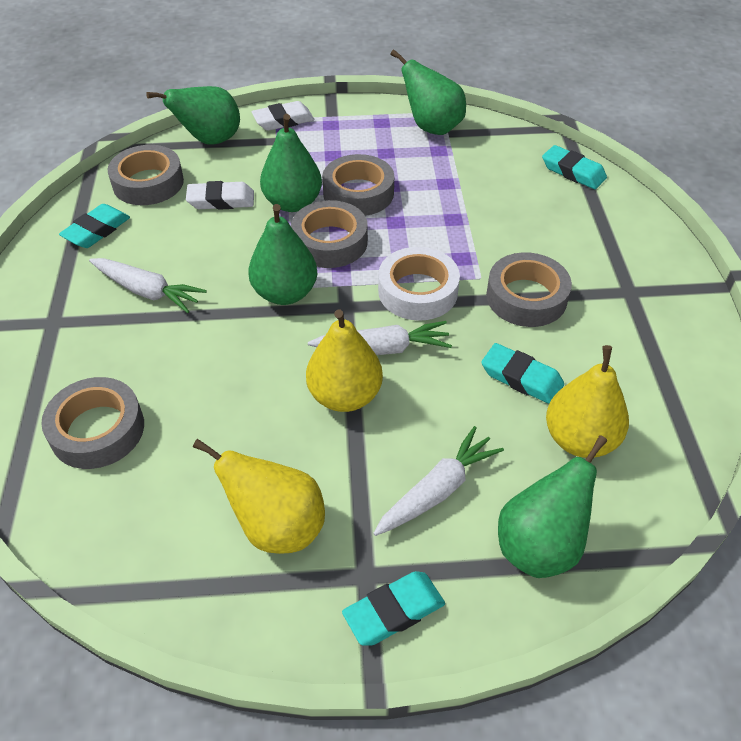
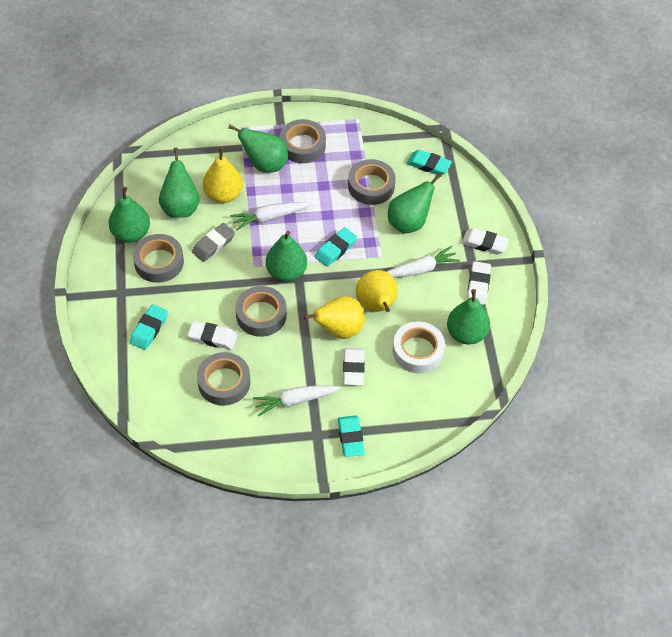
green pear: 5 -> 6
grey eraser: 0 -> 1
white eraser: 2 -> 4

